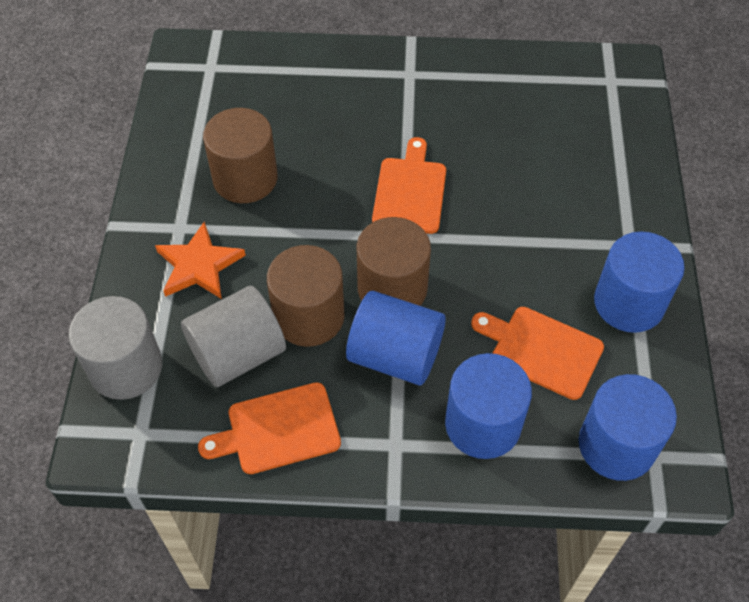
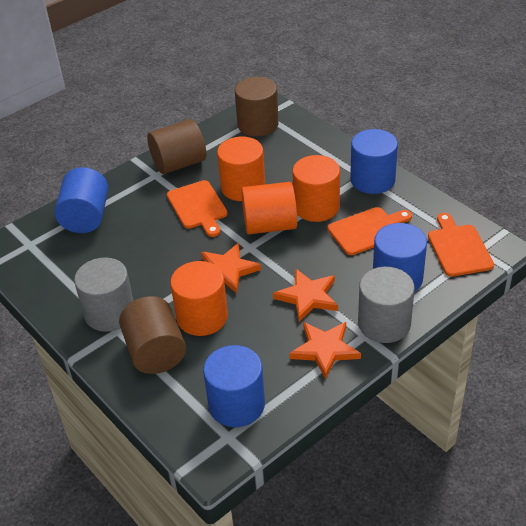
orange cylinder: 0 -> 4
orange star: 1 -> 3

